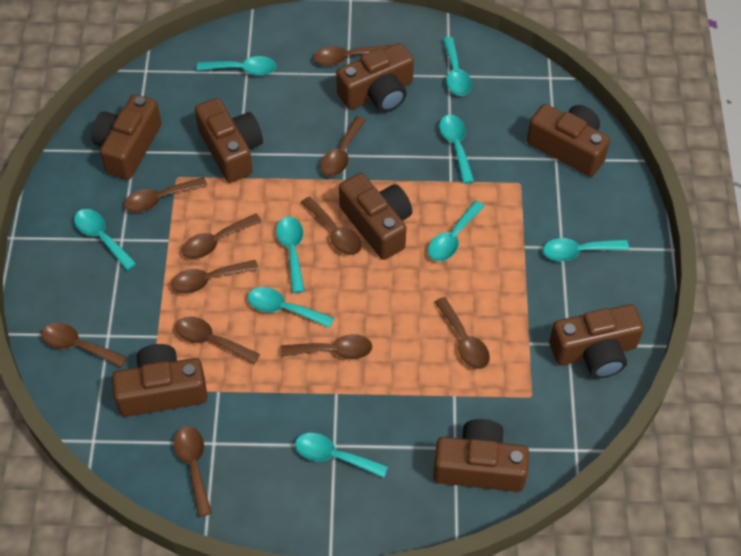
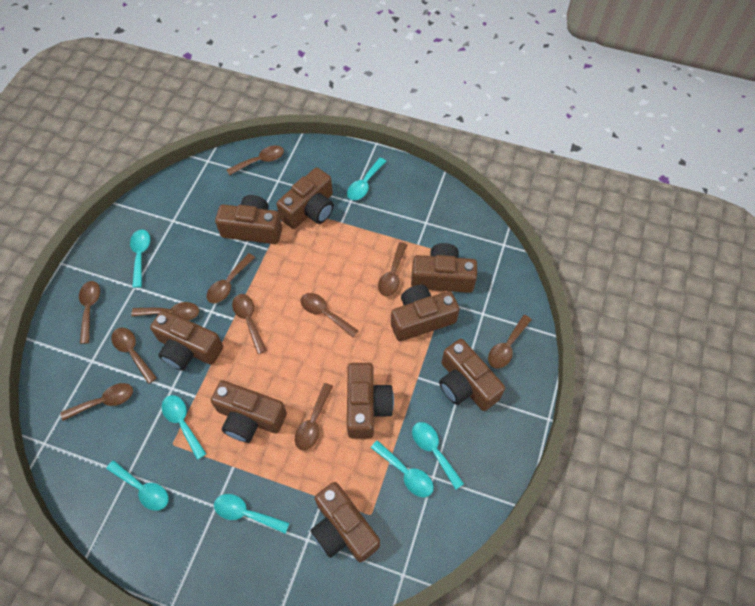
brown camera: 8 -> 9
turquoise spoon: 9 -> 7

